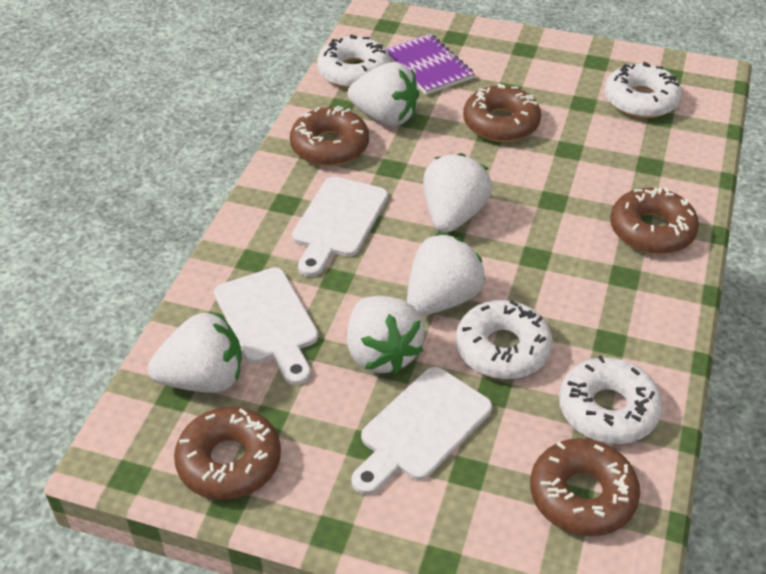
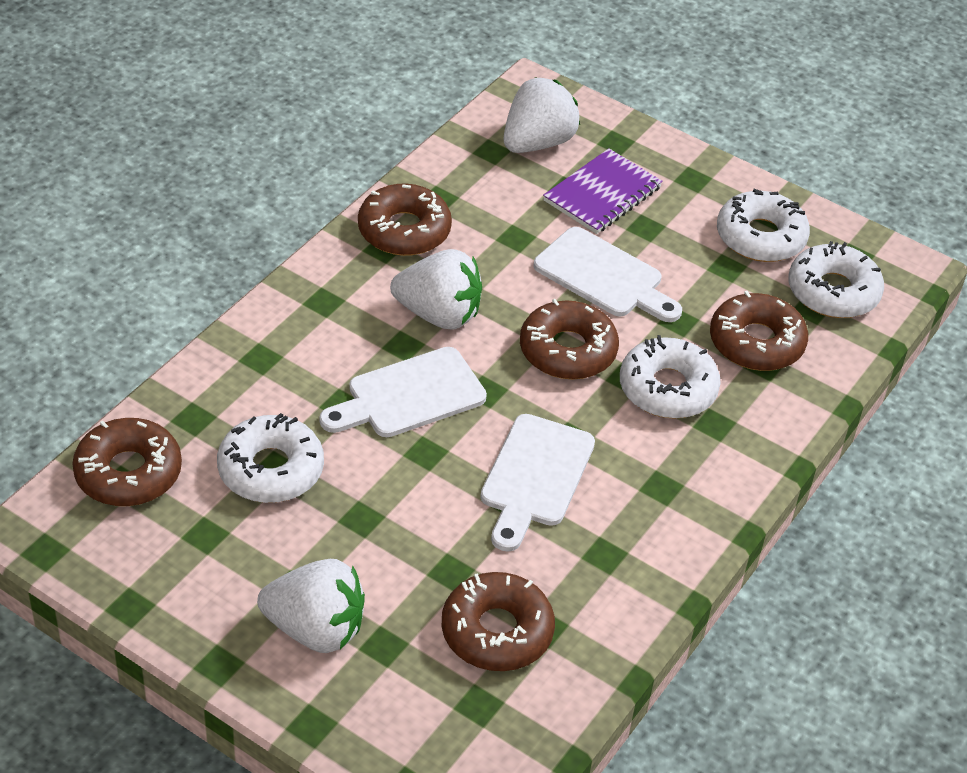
white strawberry: 5 -> 3

